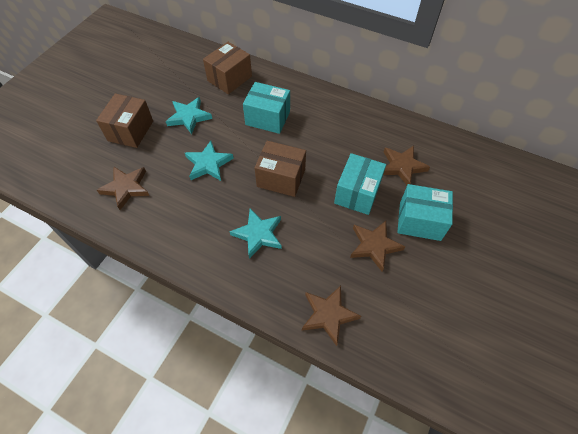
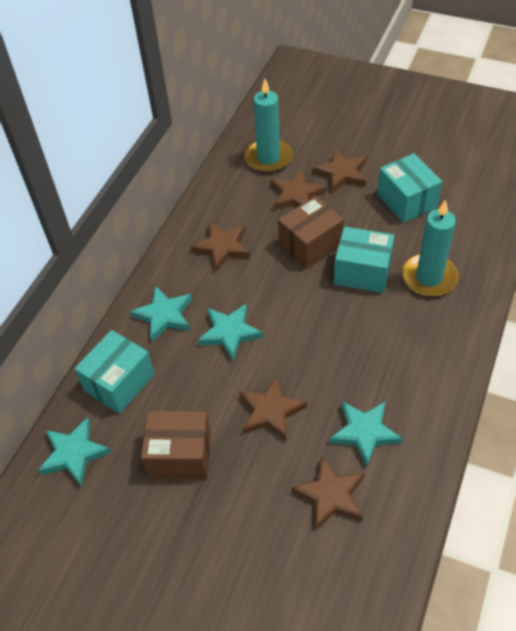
brown box: 3 -> 2
brown star: 4 -> 5
turquoise candle: 0 -> 2
turquoise star: 3 -> 4

